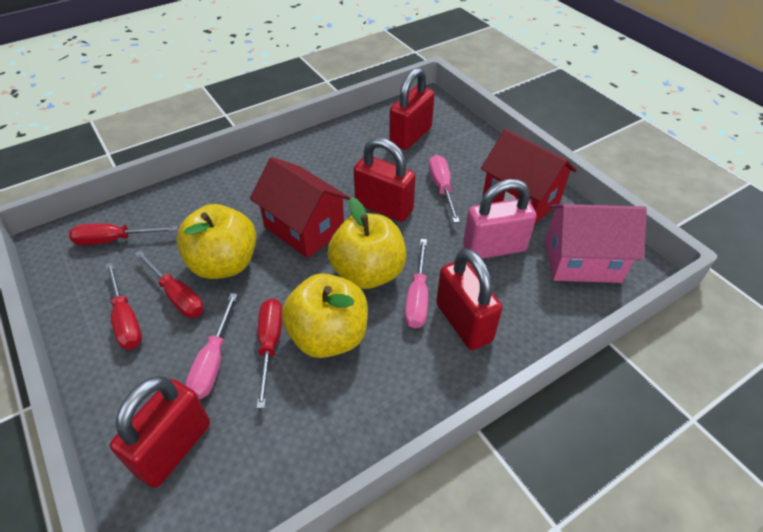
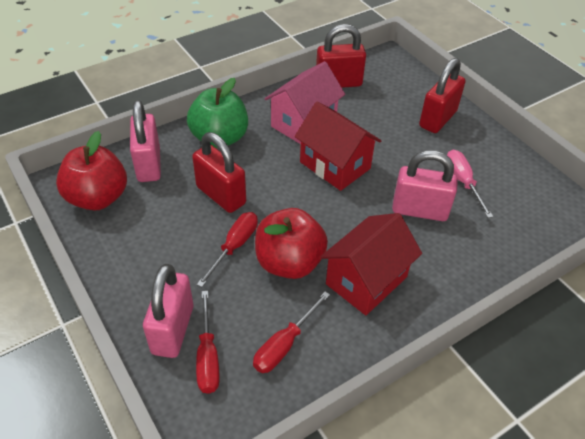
green apple: 0 -> 1
pink padlock: 1 -> 3
pink screwdriver: 3 -> 1
red apple: 0 -> 2
red padlock: 4 -> 3
red screwdriver: 4 -> 3
yellow apple: 3 -> 0

